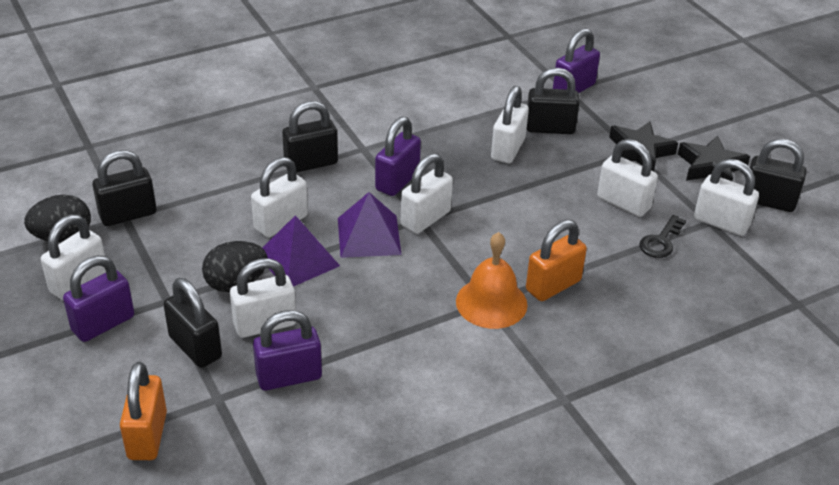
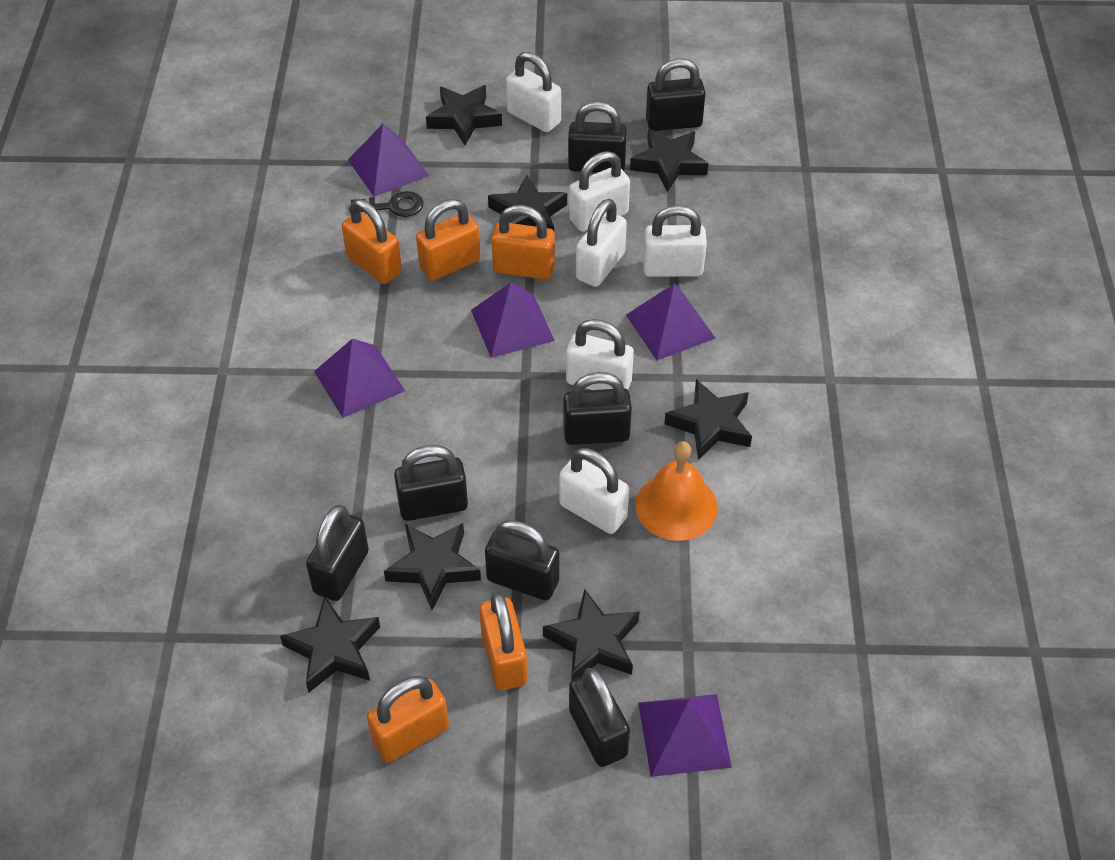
black egg: 2 -> 0
black padlock: 5 -> 7
black star: 2 -> 7
orange padlock: 2 -> 5
purple padlock: 4 -> 0
purple pyramid: 2 -> 5
white padlock: 7 -> 6

